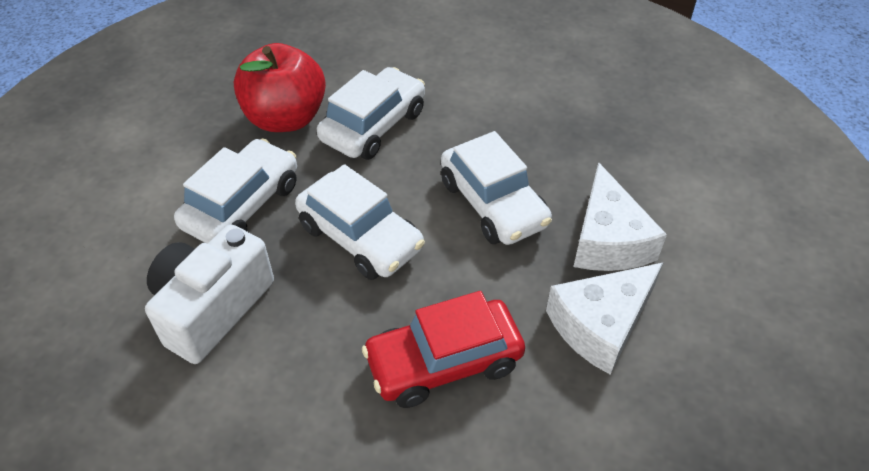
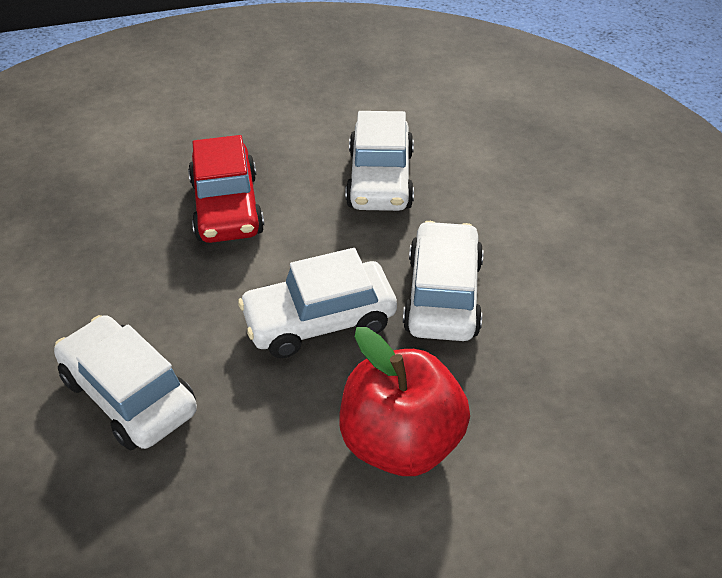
white camera: 1 -> 0
white cheese: 2 -> 0

